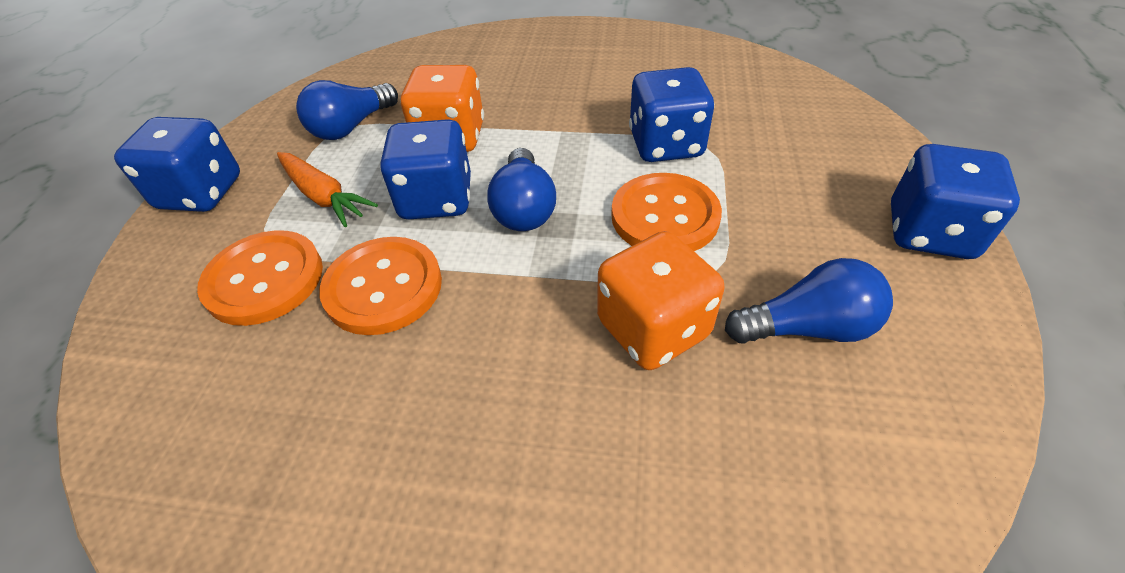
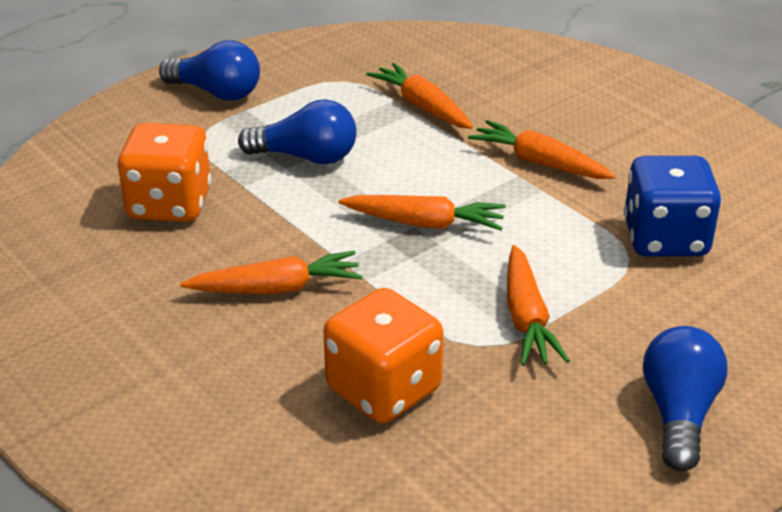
blue dice: 4 -> 1
orange button: 3 -> 0
orange carrot: 1 -> 5

